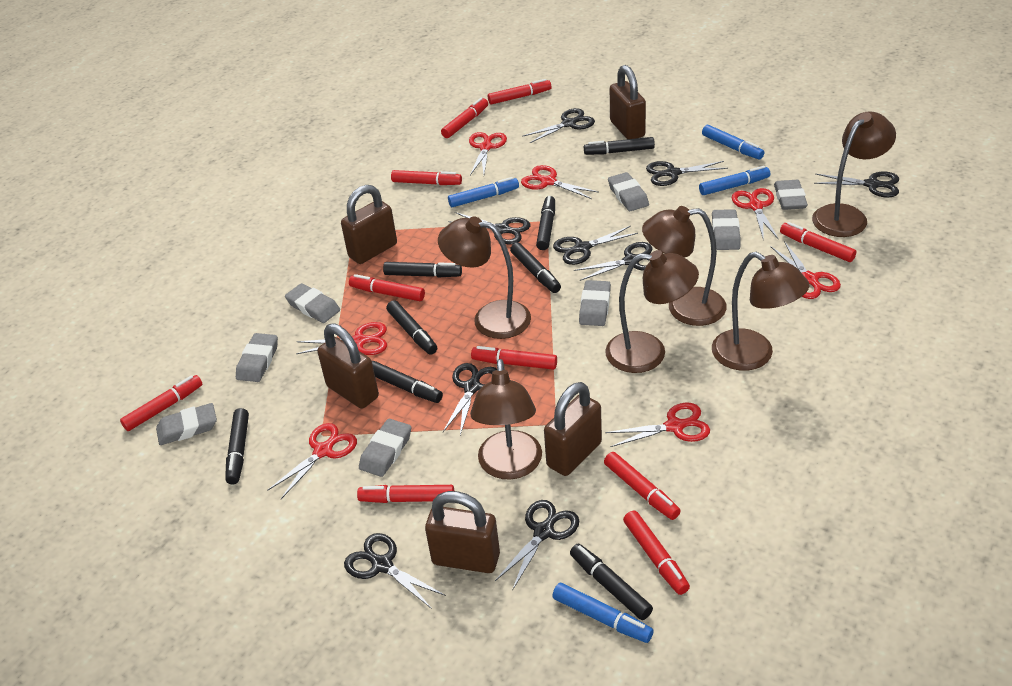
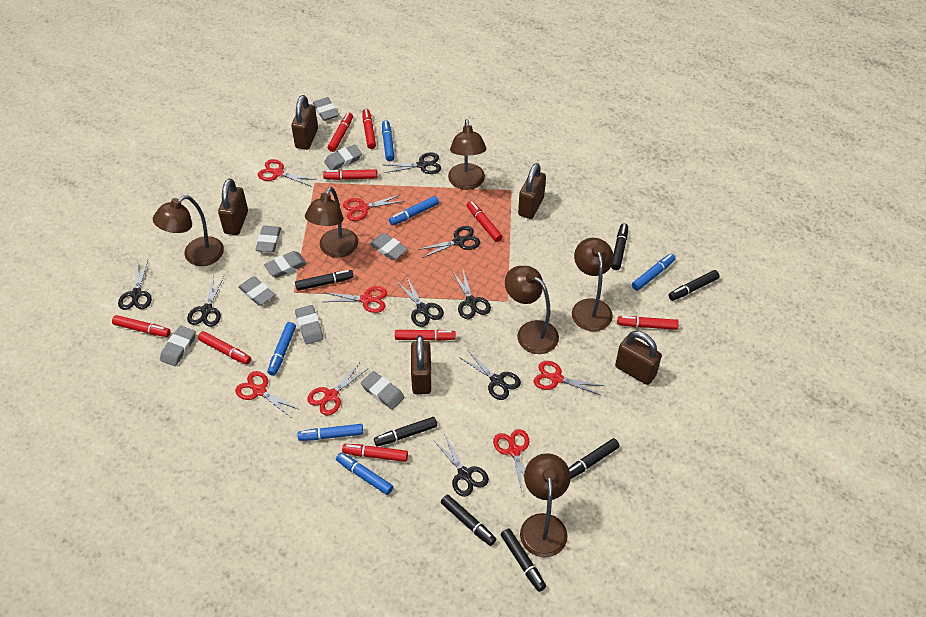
black marker: 8 -> 7
black scissors: 9 -> 8
blue marker: 4 -> 6
grey eraser: 8 -> 9
red marker: 10 -> 9

